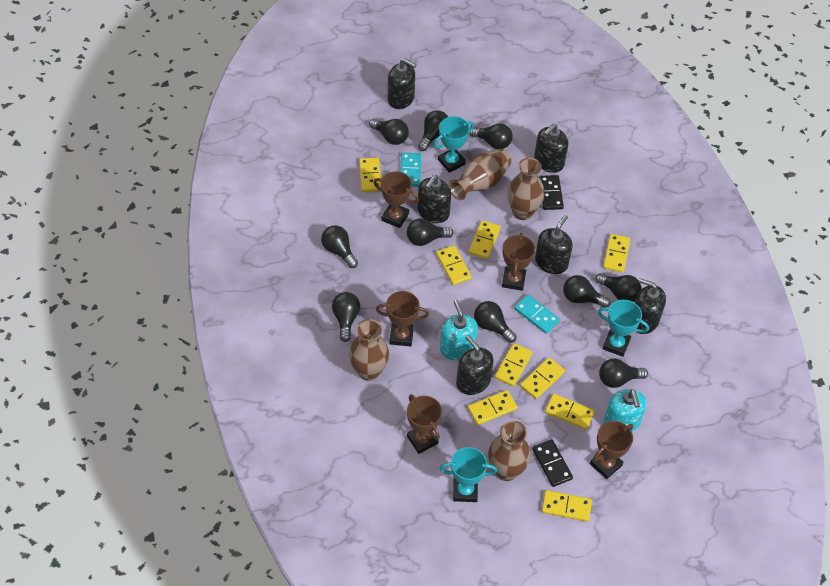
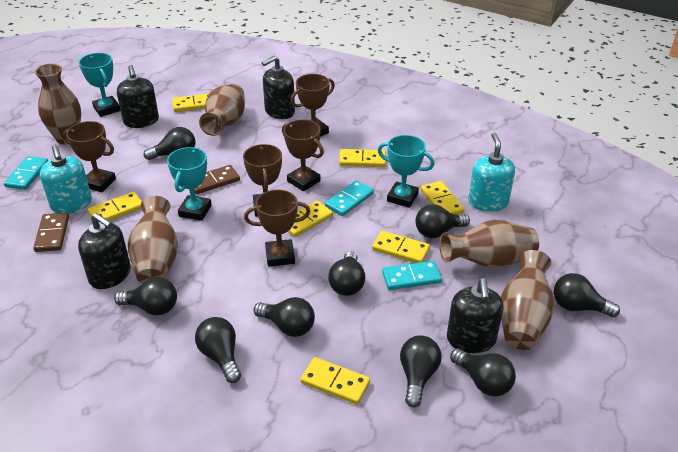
black domino: 2 -> 0
black light bulb: 10 -> 9
black soap dispenser: 6 -> 4
brown domino: 0 -> 2
brown vase: 4 -> 5
turquoise domino: 2 -> 3
yellow domino: 9 -> 7

